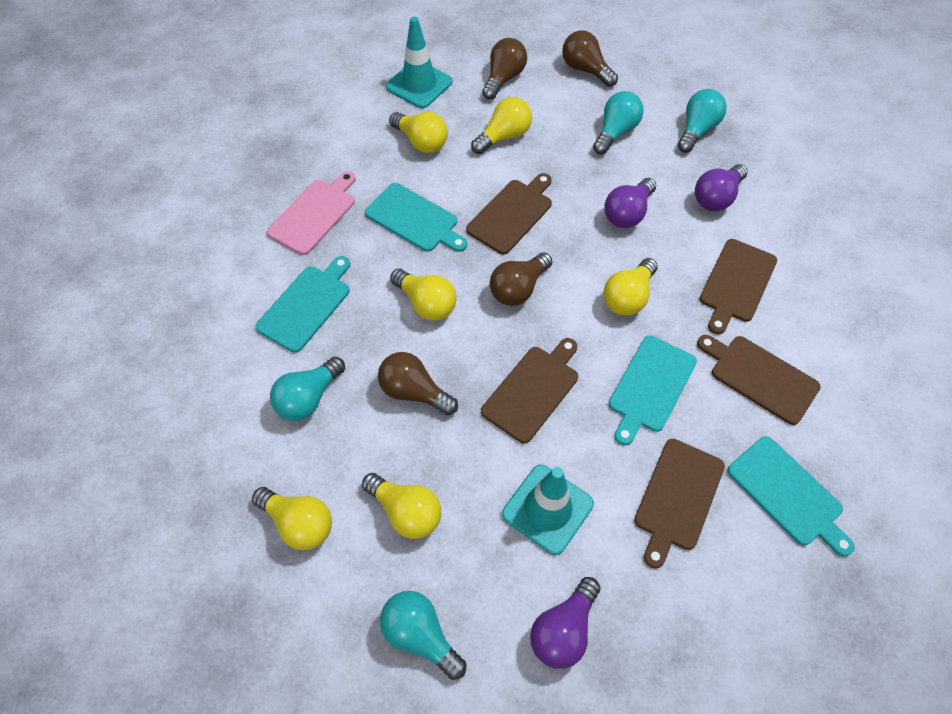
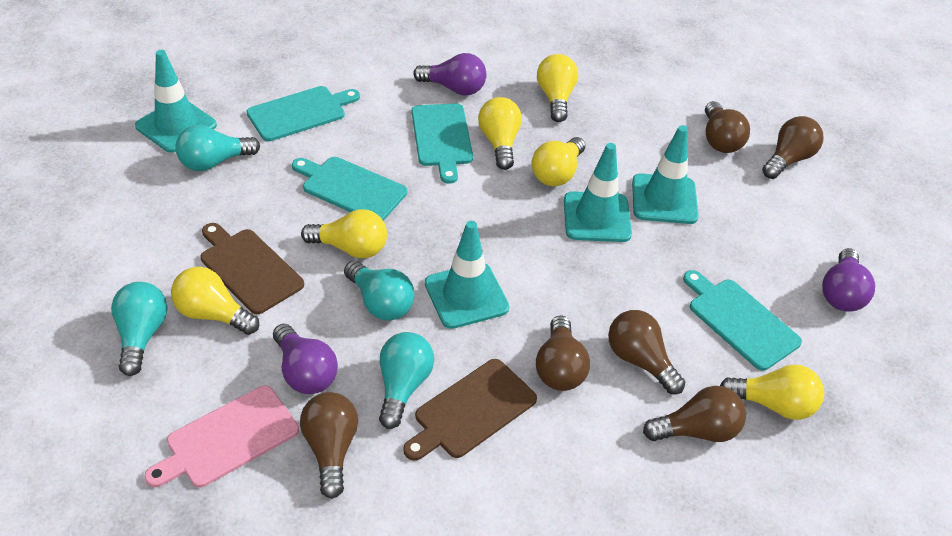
brown cutting board: 5 -> 2
brown light bulb: 4 -> 6
turquoise traffic cone: 2 -> 4

